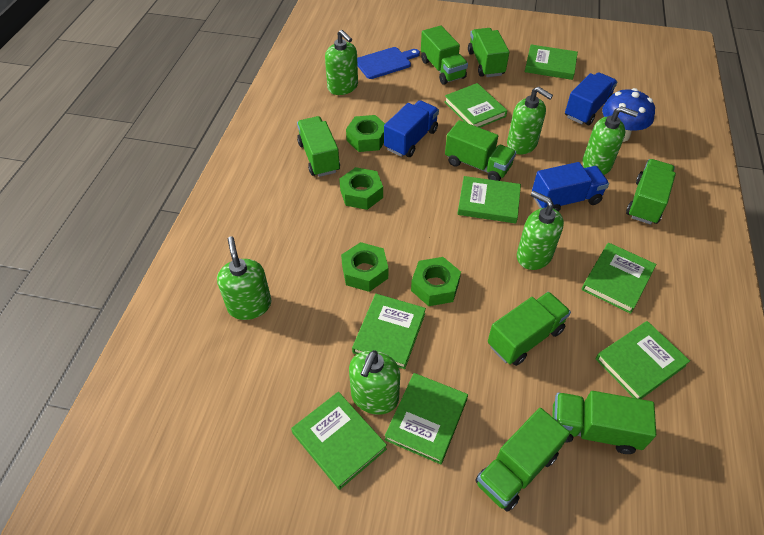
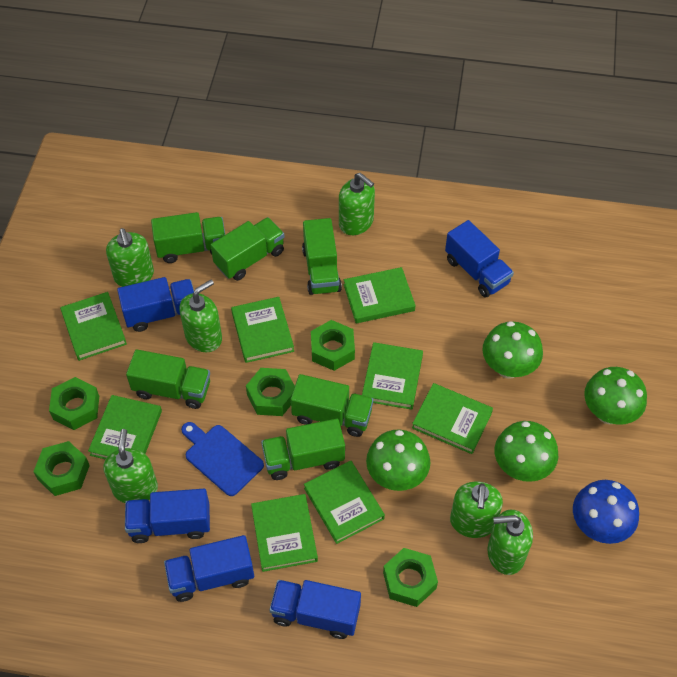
blue truck: 3 -> 5
green mushroom: 0 -> 4
green nut: 4 -> 5
green truck: 8 -> 6

